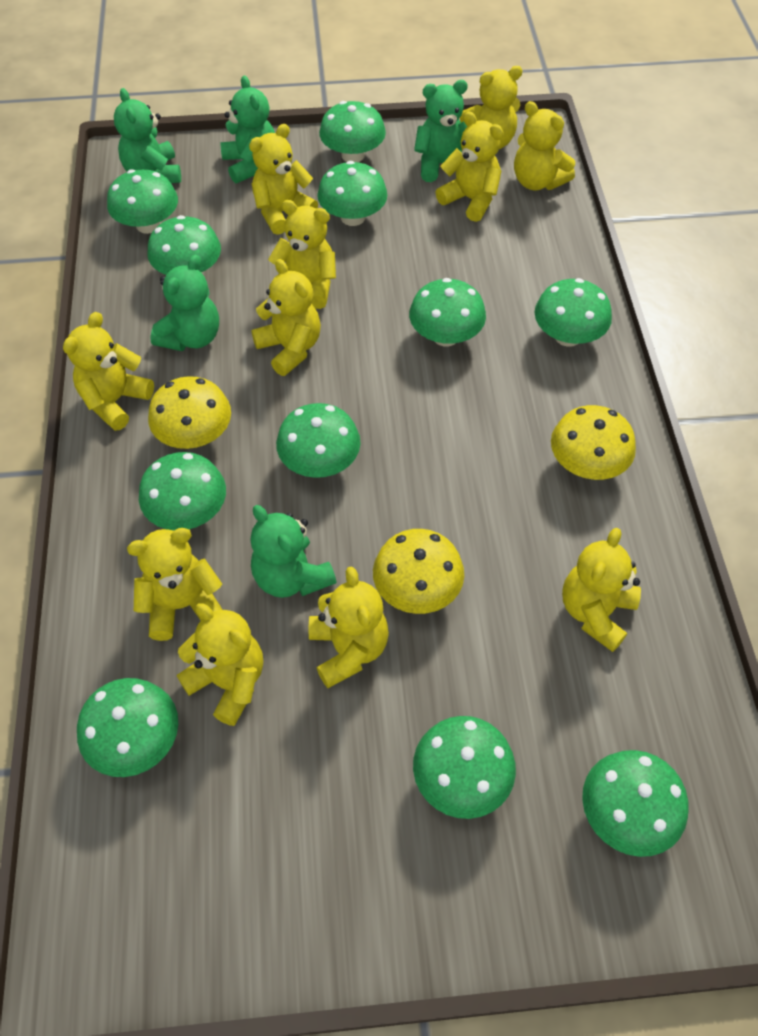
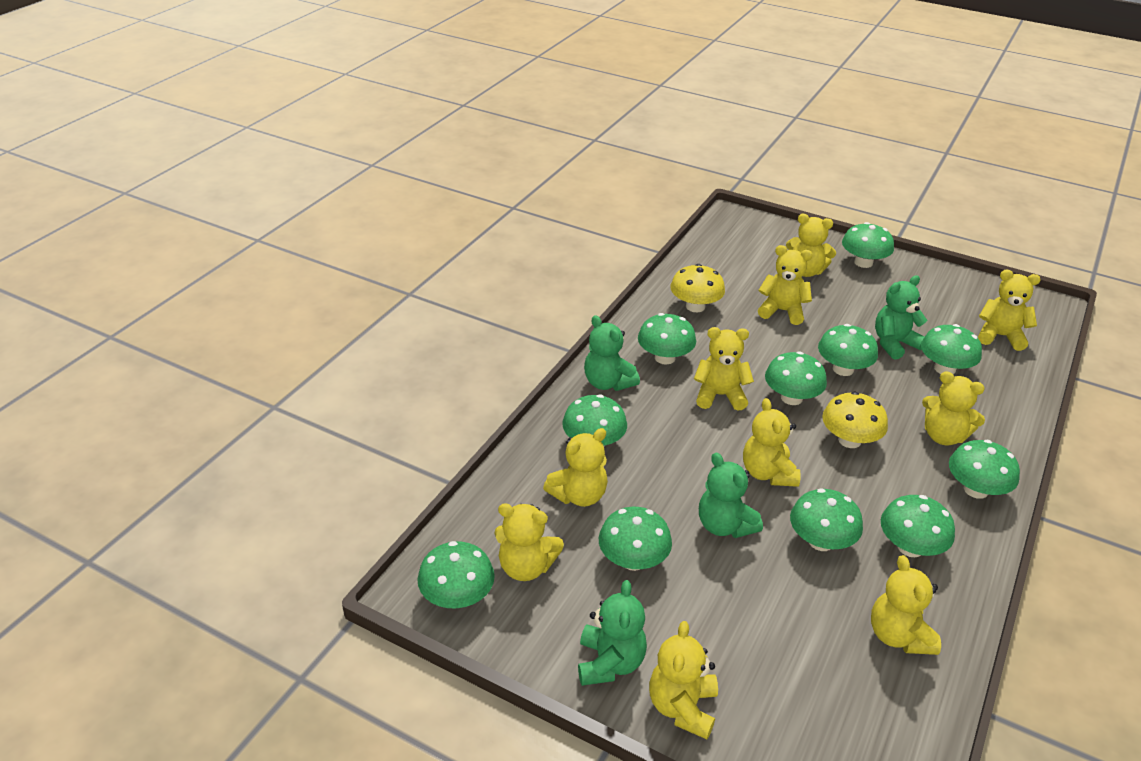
green teddy bear: 5 -> 4
yellow mushroom: 3 -> 2
yellow teddy bear: 11 -> 10

